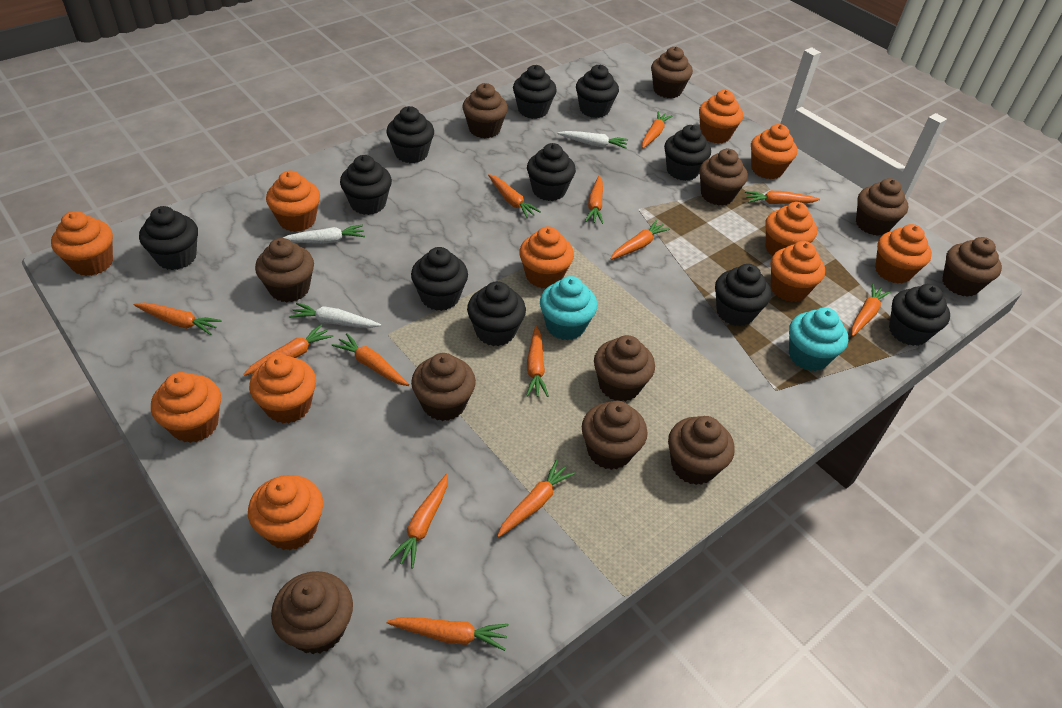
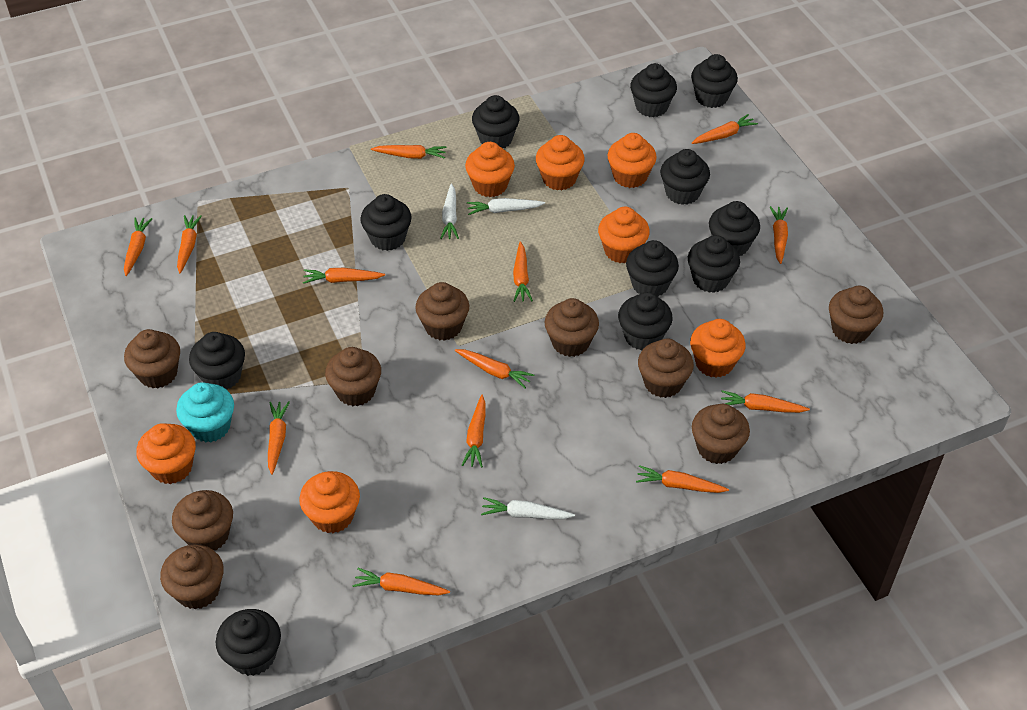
brown cupcake: 11 -> 9
orange cupcake: 11 -> 7
turquoise cupcake: 2 -> 1

